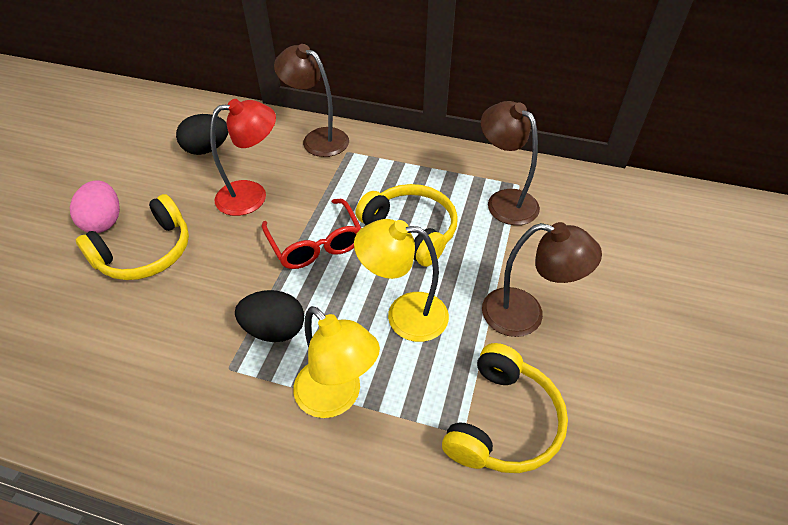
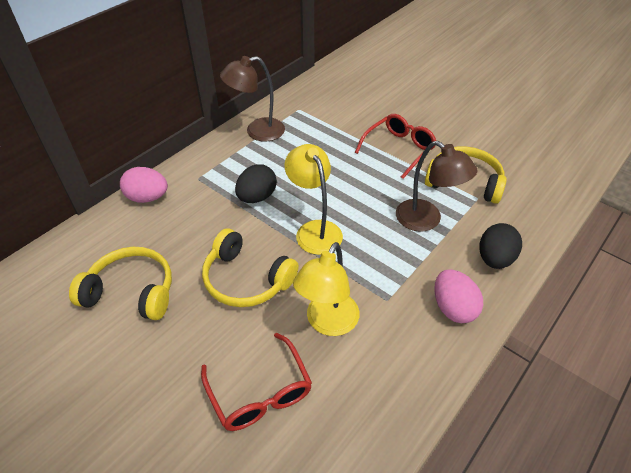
brown lamp: 3 -> 2
pink egg: 1 -> 2
red glasses: 1 -> 2
red lamp: 1 -> 0

